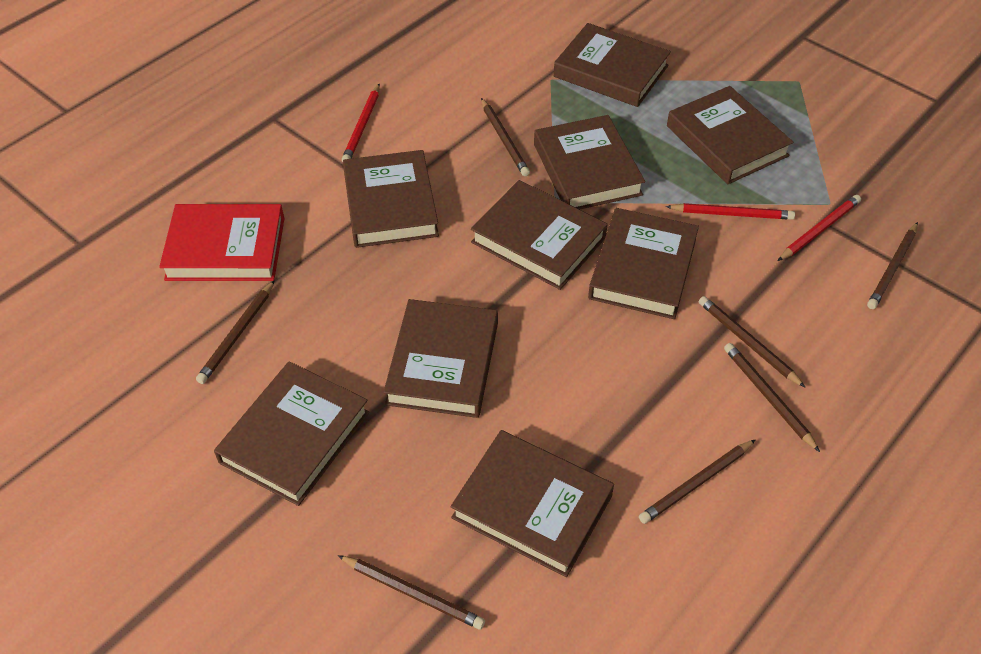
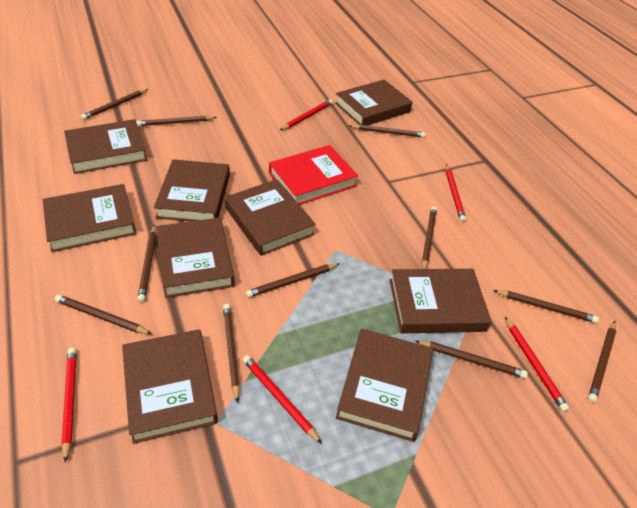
brown pencil: 7 -> 11
red pencil: 3 -> 5

